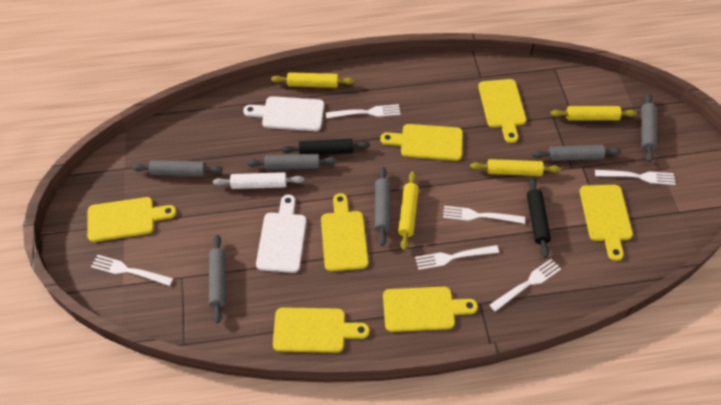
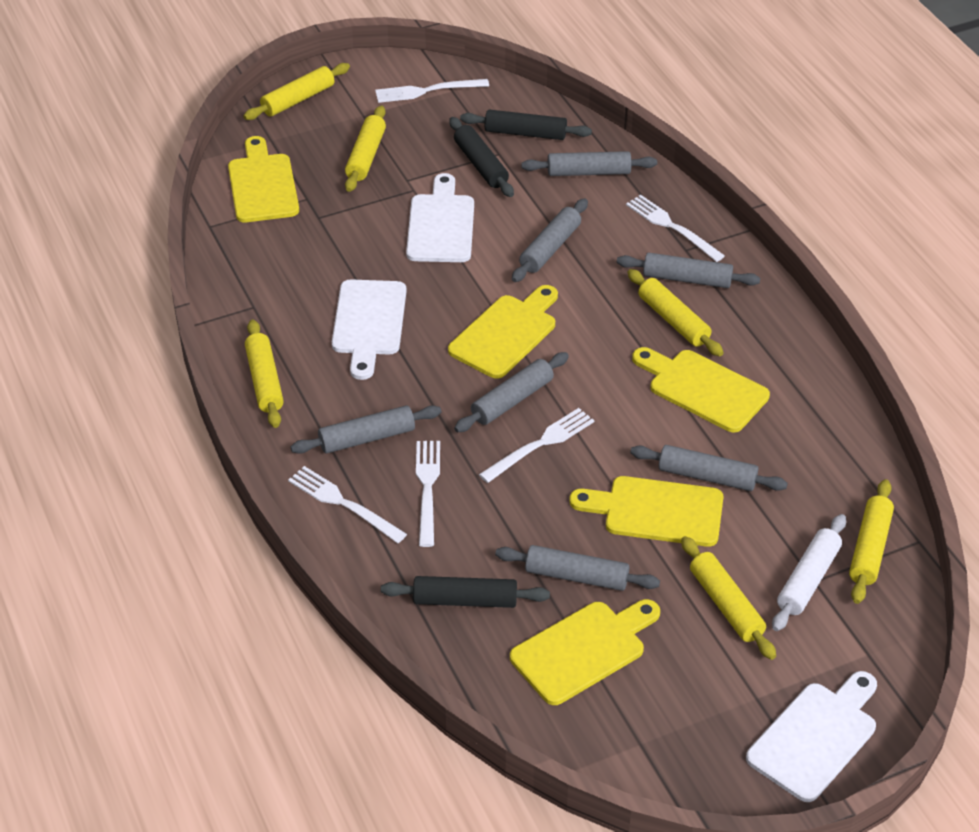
black rolling pin: 2 -> 3
grey rolling pin: 6 -> 7
white cutting board: 2 -> 3
white fork: 6 -> 5
yellow cutting board: 7 -> 5
yellow rolling pin: 4 -> 6

